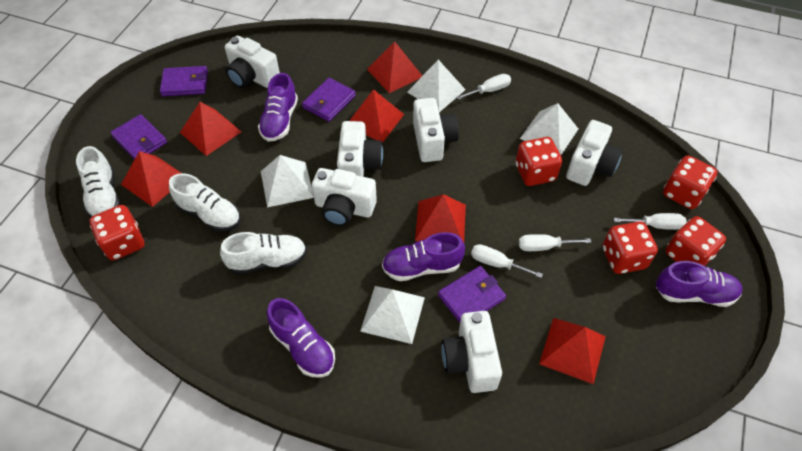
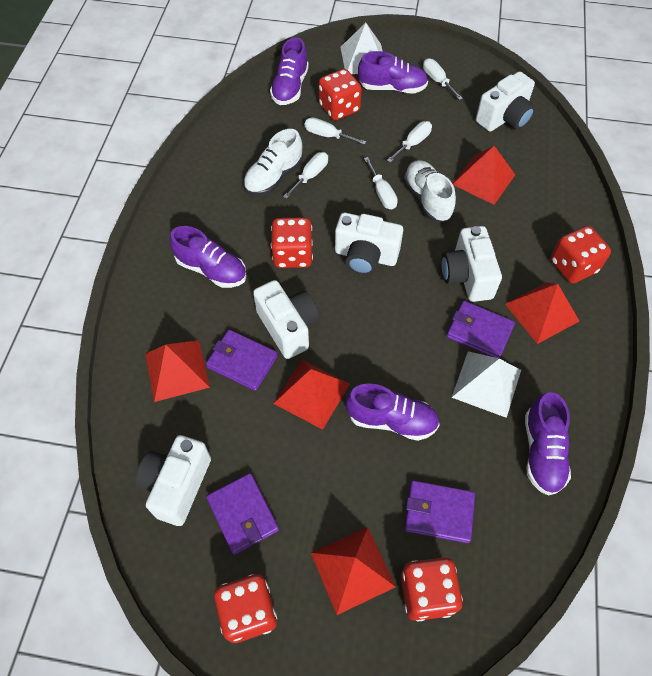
purple shoe: 4 -> 5
red pyramid: 6 -> 5
white camera: 6 -> 5
white pyramid: 4 -> 2
white screwdriver: 4 -> 5
white shoe: 3 -> 2

